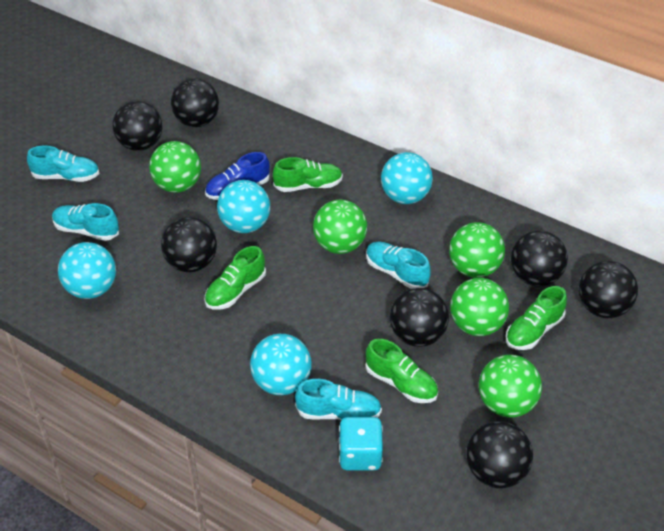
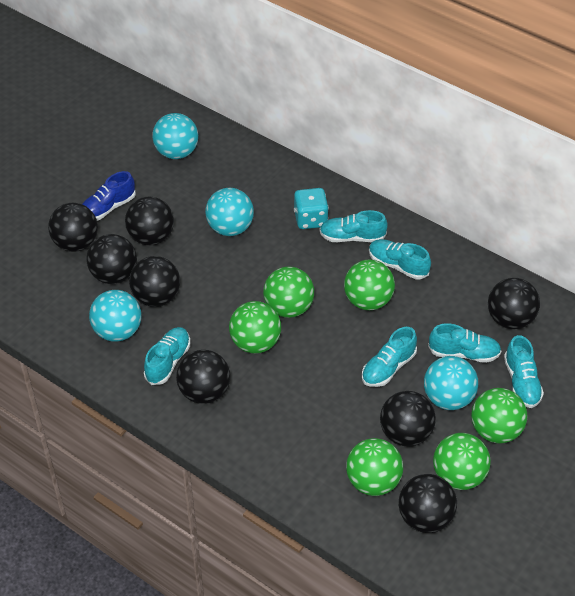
black ball: 7 -> 8
green ball: 5 -> 6
green shoe: 4 -> 0
turquoise shoe: 4 -> 6

